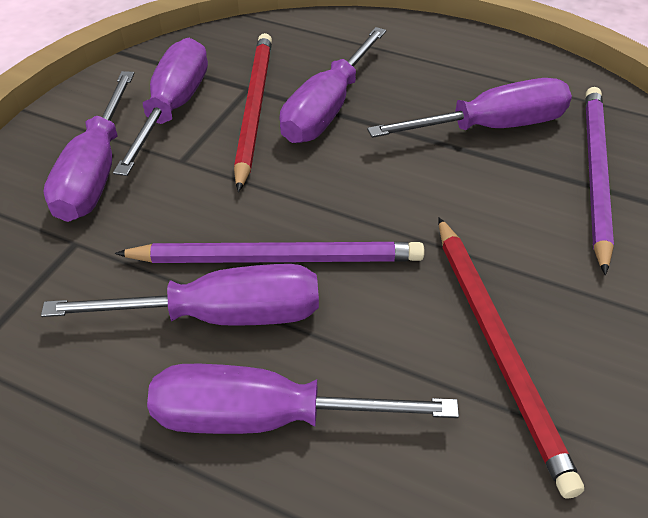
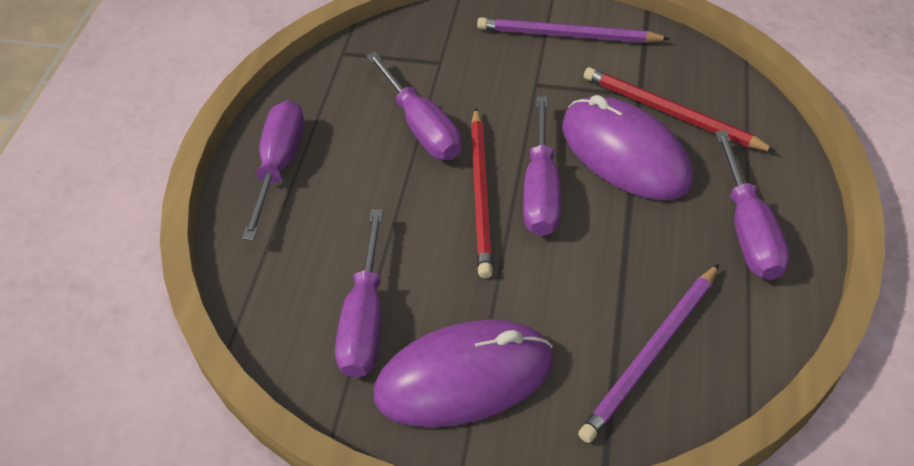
purple mouse: 0 -> 2
purple screwdriver: 6 -> 5

